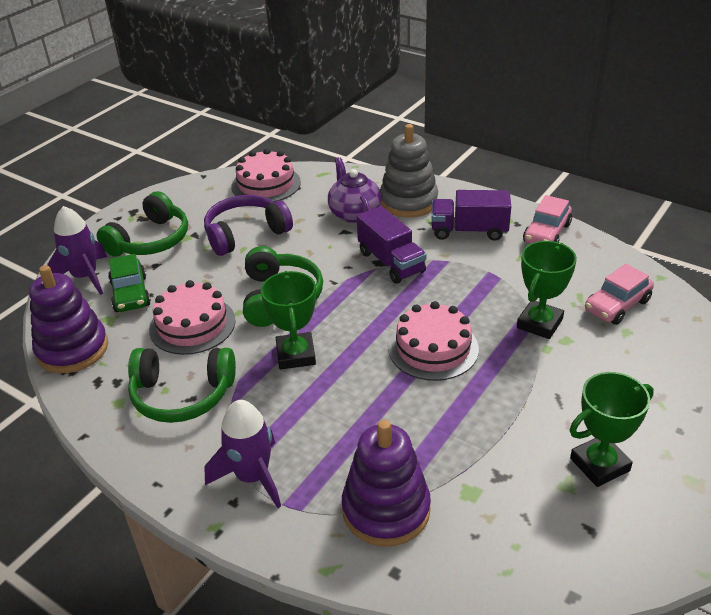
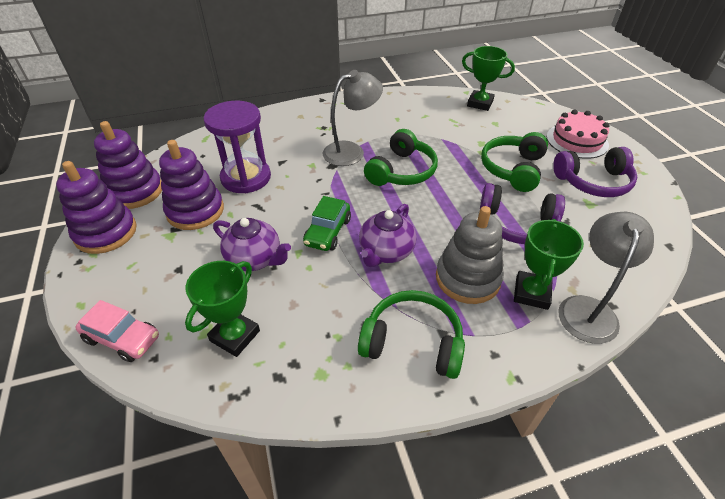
grey lamp: 0 -> 2
pink cake: 3 -> 1
pink car: 2 -> 1
purple headphones: 1 -> 2
purple hourglass: 0 -> 1
purple rocket: 2 -> 0
purple stacking toy: 2 -> 3
purple teapot: 1 -> 2
purple truck: 2 -> 0

